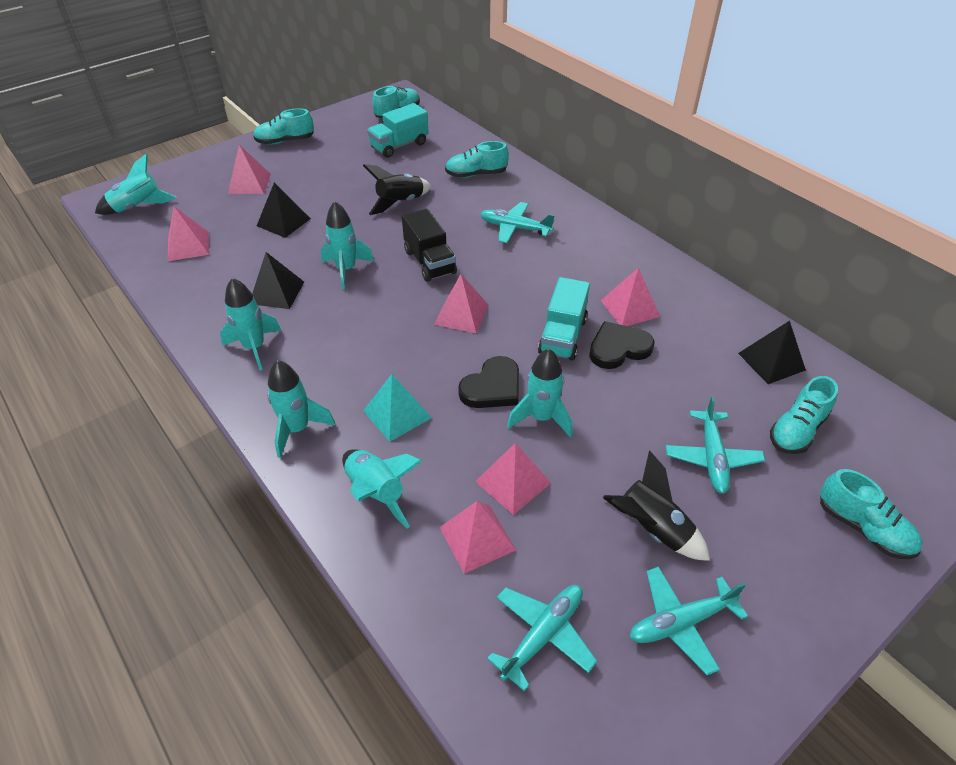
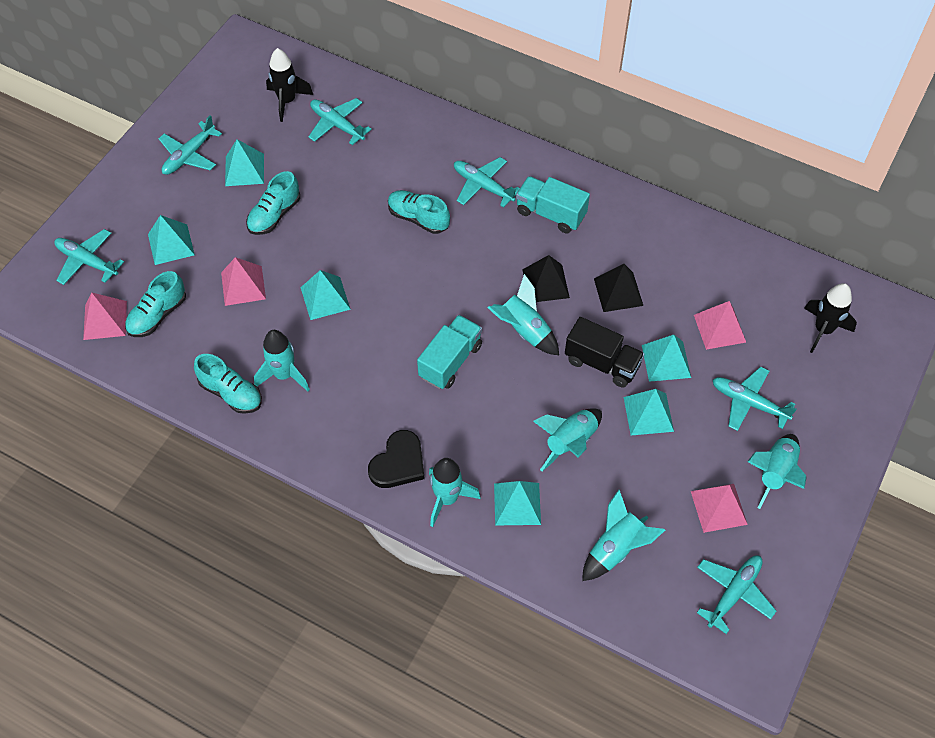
black heart: 2 -> 1
black pyramid: 3 -> 2
pink pyramid: 6 -> 4
turquoise plane: 4 -> 6
turquoise pyramid: 1 -> 6
turquoise shoe: 5 -> 4

